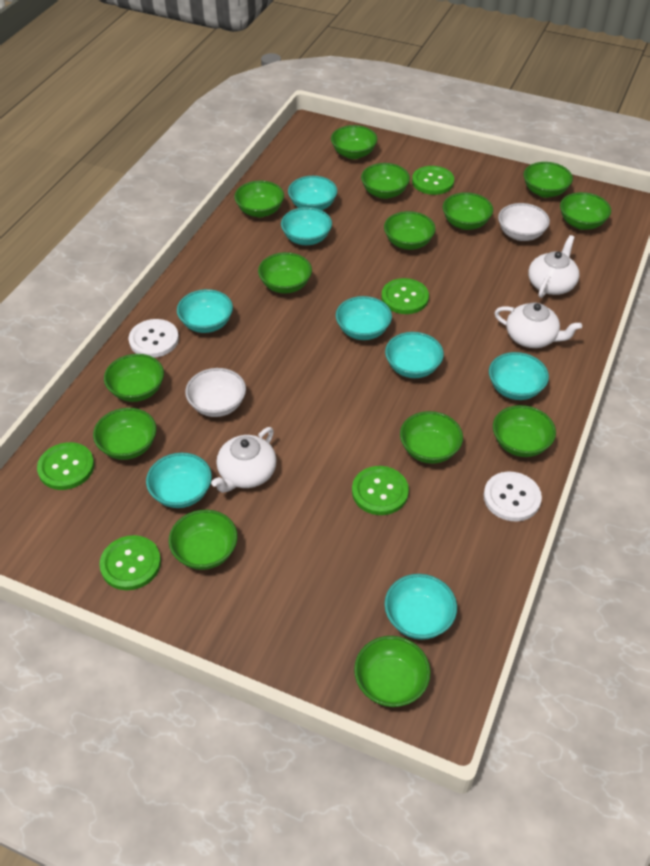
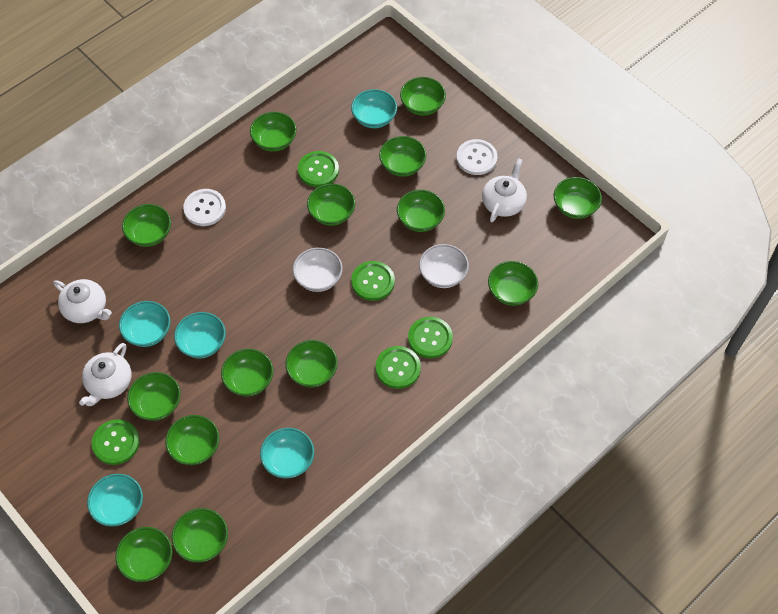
turquoise bowl: 8 -> 5

